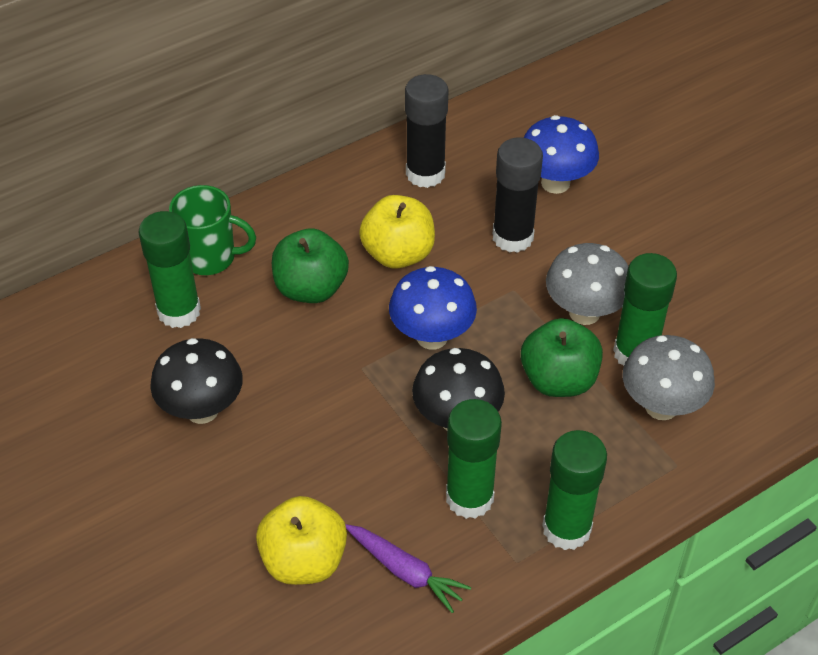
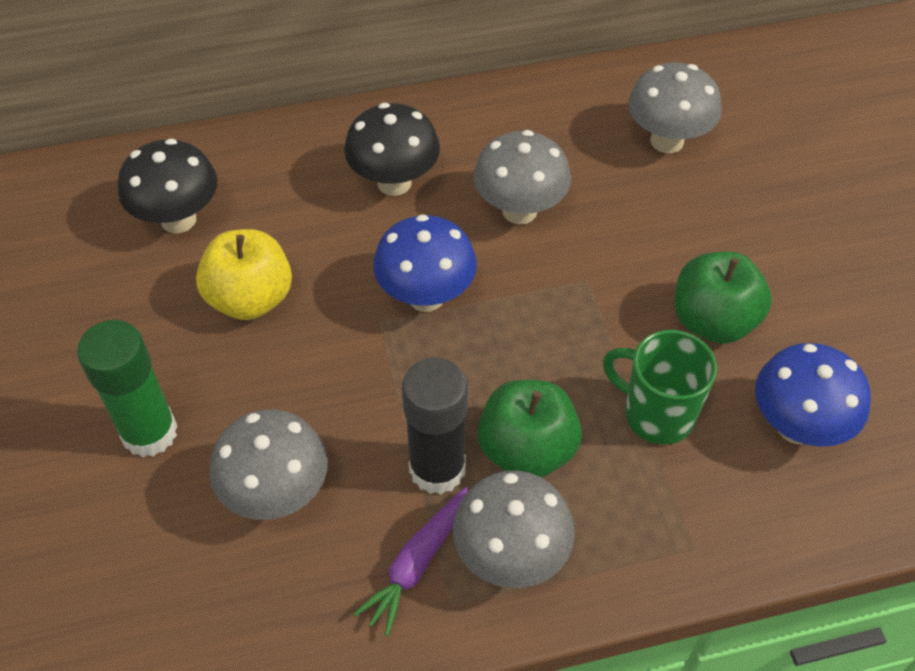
black glue stick: 2 -> 1
green glue stick: 4 -> 1
grey mushroom: 2 -> 4
yellow apple: 2 -> 1

